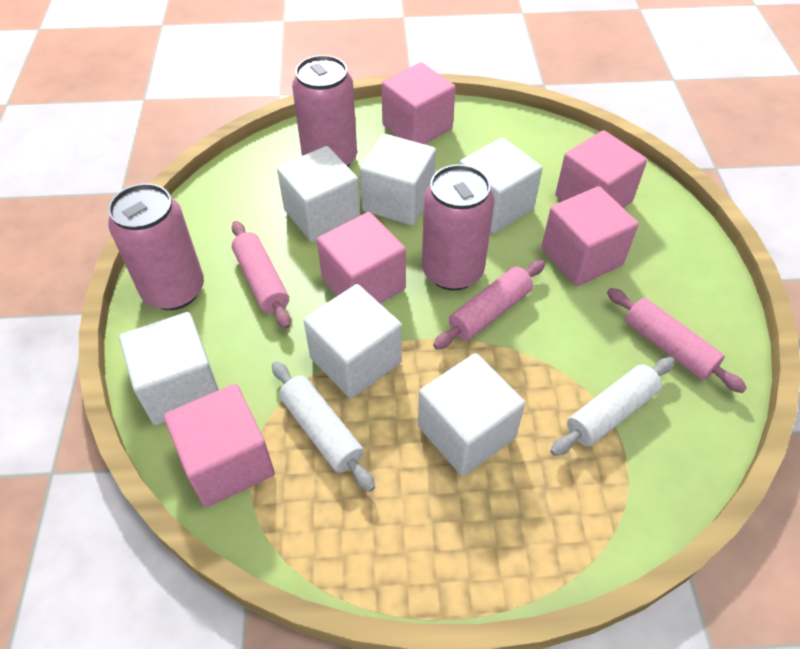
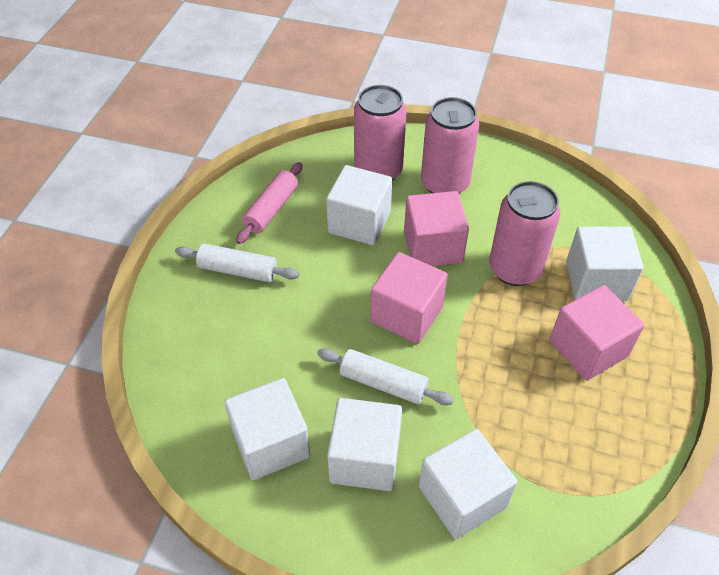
pink cube: 5 -> 3
pink rolling pin: 3 -> 1
white cube: 6 -> 5

